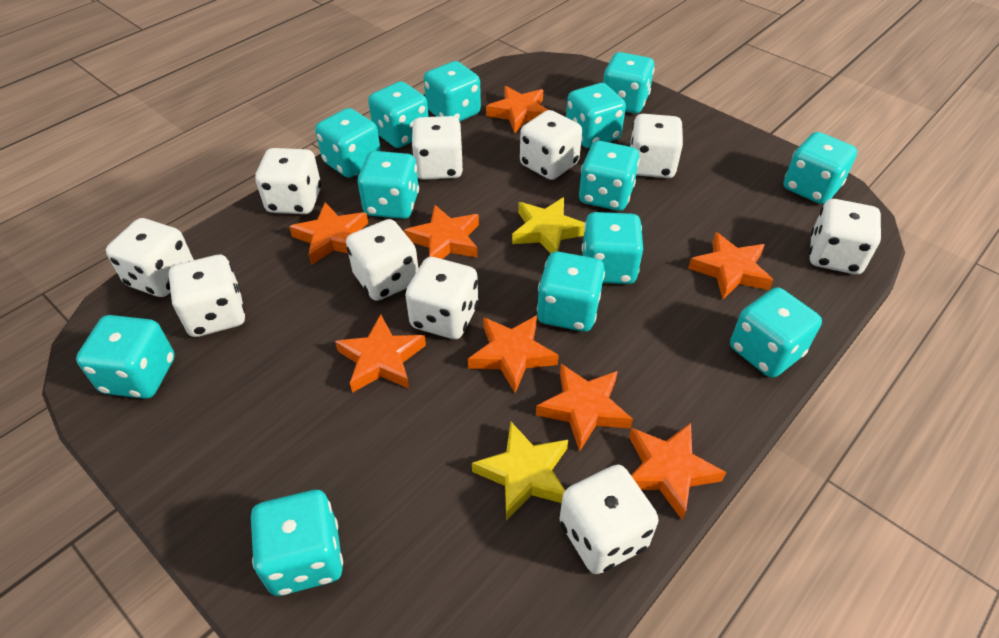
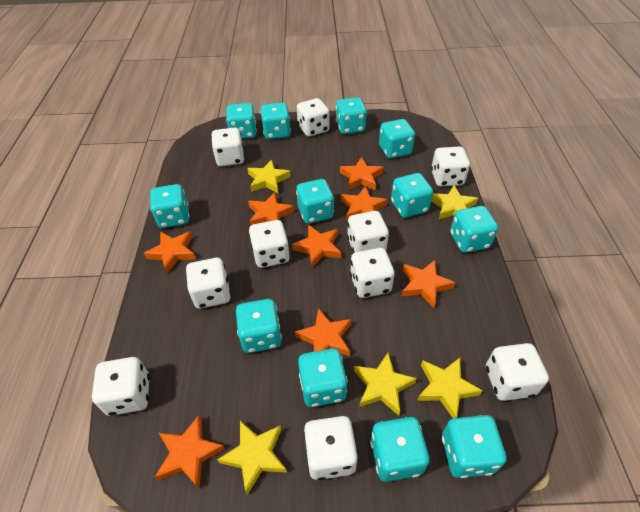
turquoise dice: 13 -> 12
yellow star: 2 -> 5

